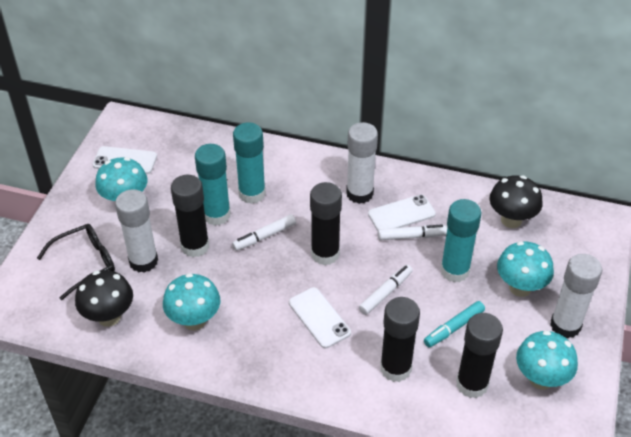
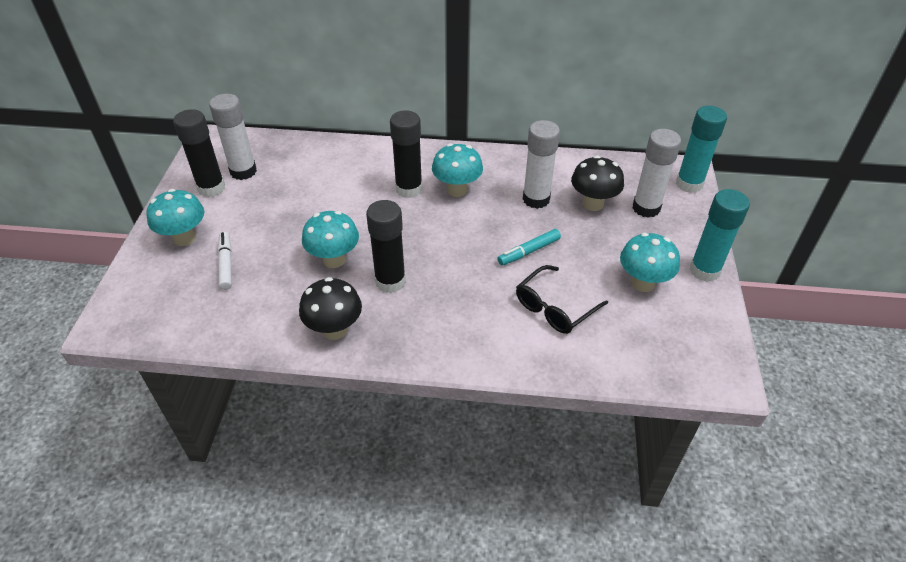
black glue stick: 4 -> 3
turquoise glue stick: 3 -> 2
white marker: 3 -> 1
white phone: 3 -> 0

